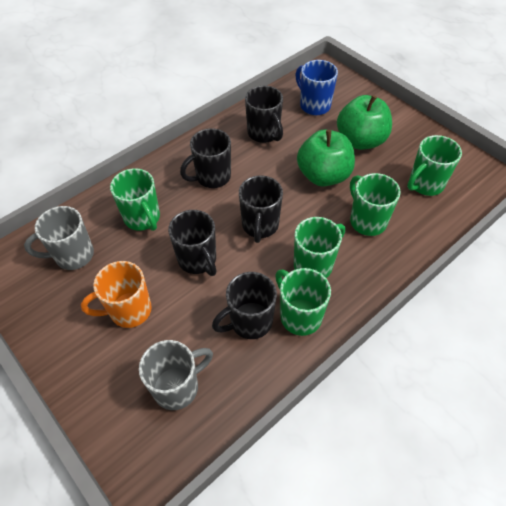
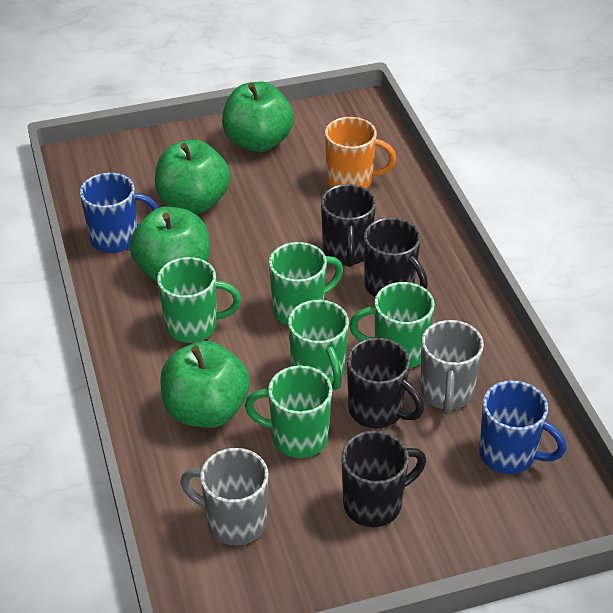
black mug: 5 -> 4
blue mug: 1 -> 2
green apple: 2 -> 4

